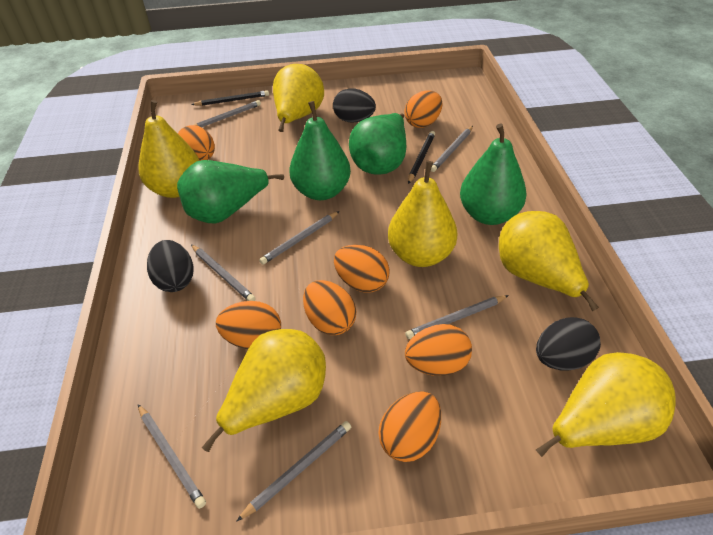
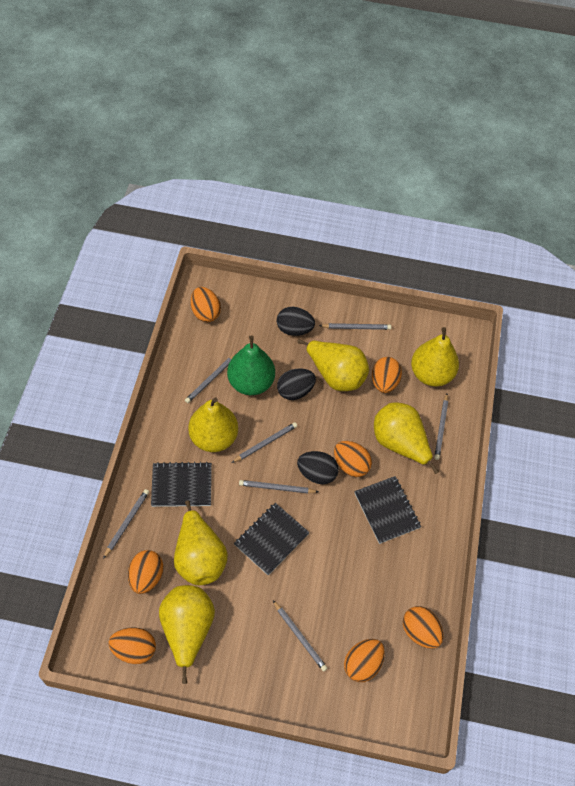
black notebook: 0 -> 3
black pencil: 2 -> 0
green pear: 4 -> 1

